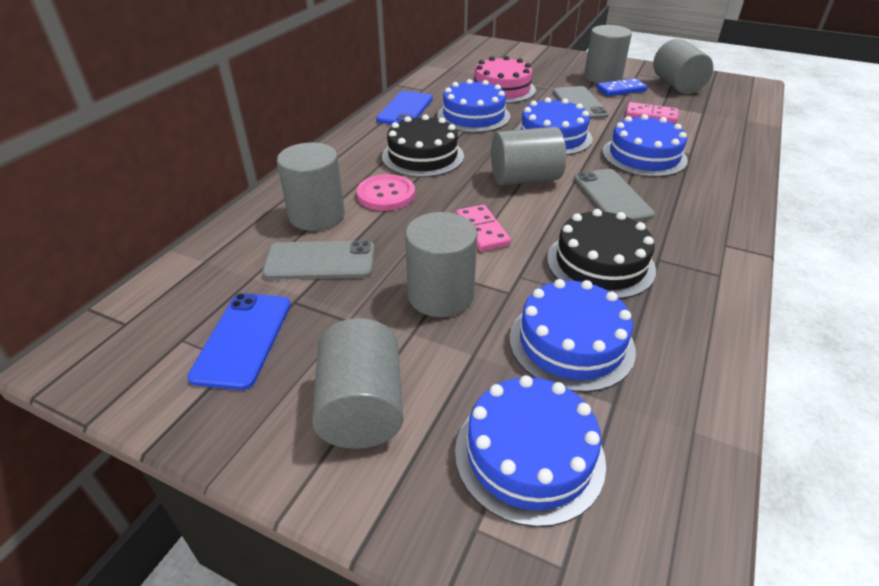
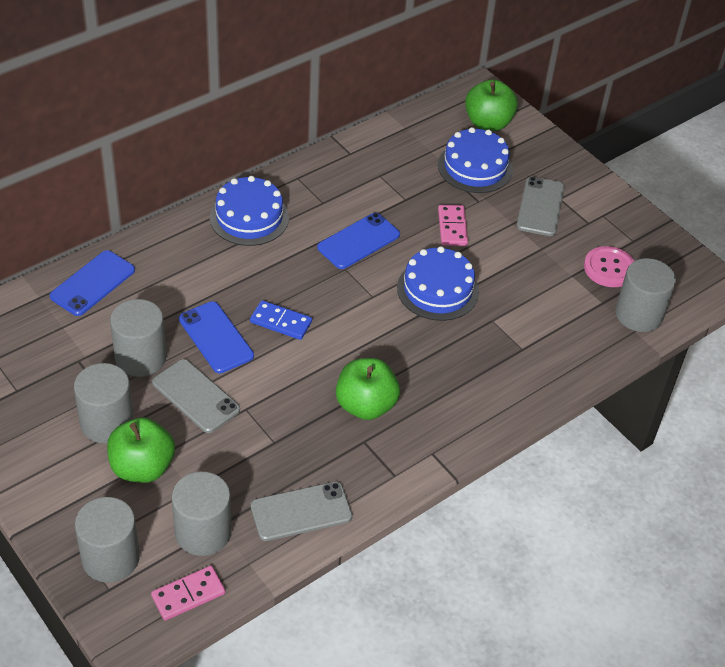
black cake: 2 -> 0
blue cake: 5 -> 3
blue phone: 2 -> 3
green apple: 0 -> 3
grey cylinder: 6 -> 5
pink cake: 1 -> 0

